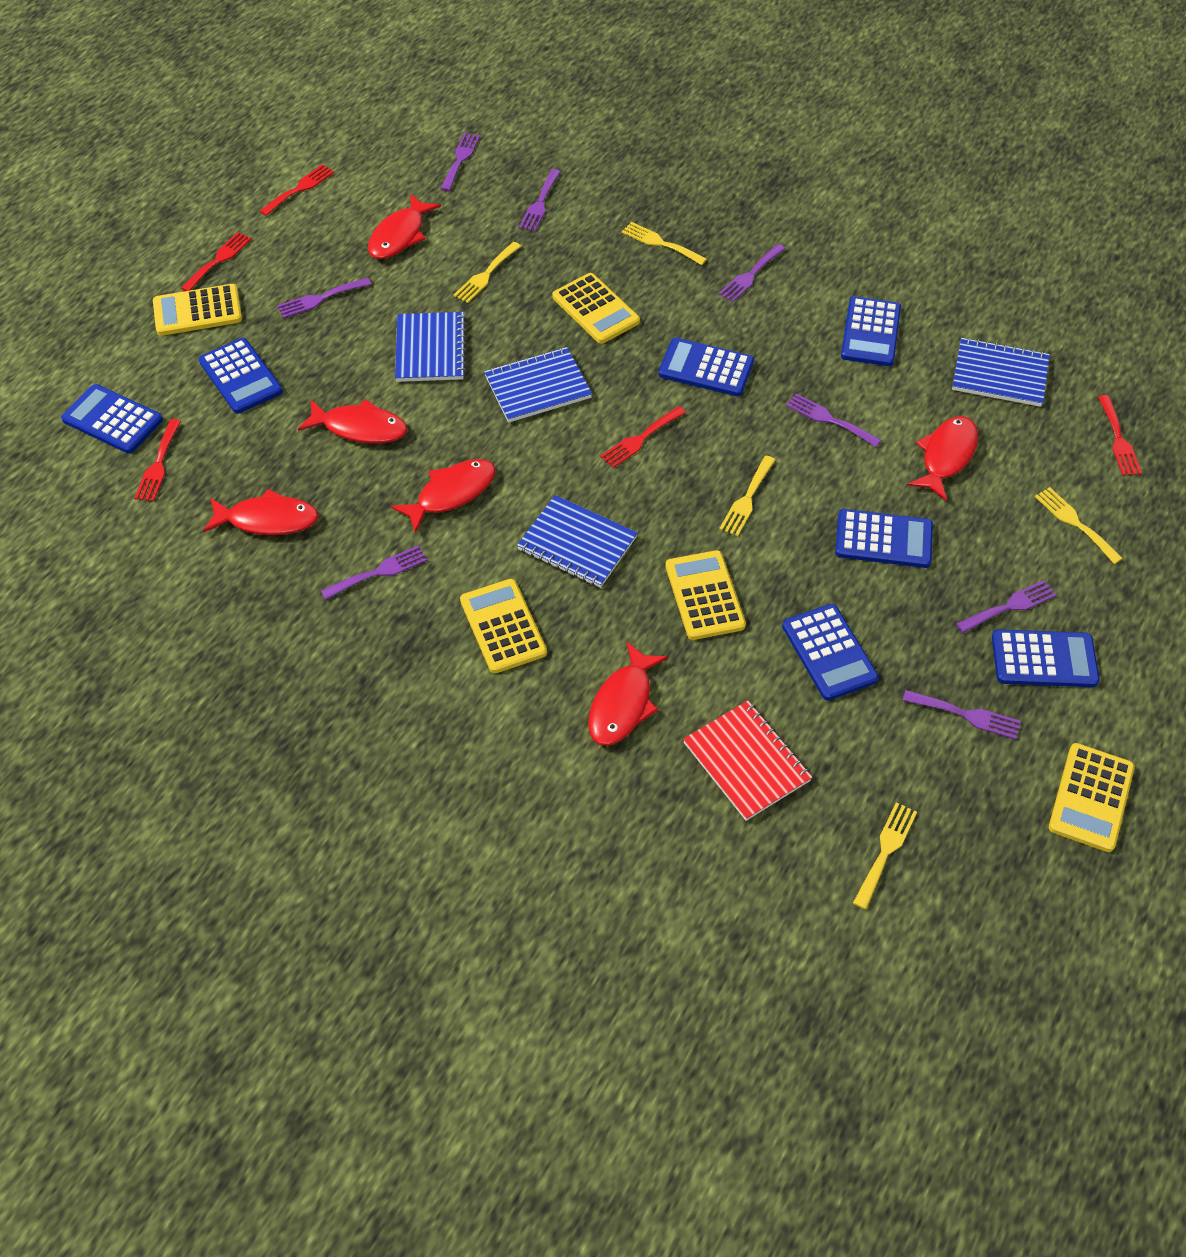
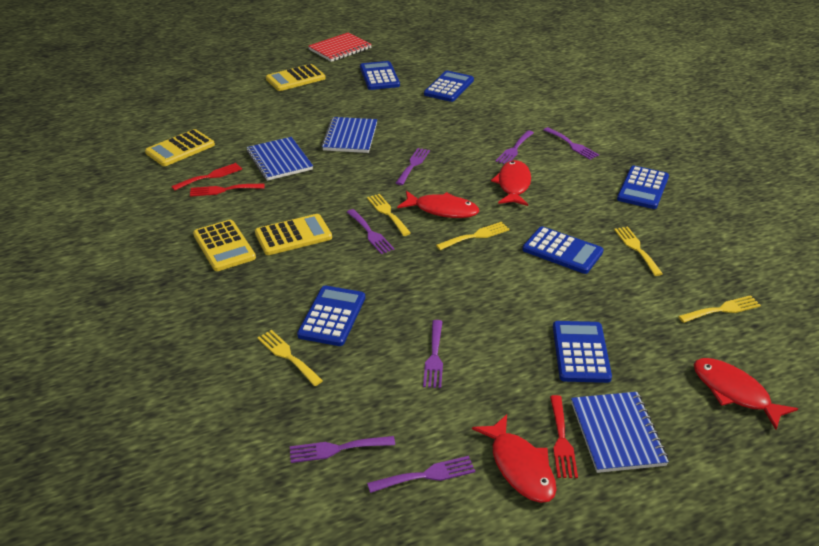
blue calculator: 7 -> 6
blue notebook: 4 -> 3
purple fork: 8 -> 7
red fish: 6 -> 4
red fork: 5 -> 3
yellow calculator: 5 -> 4

